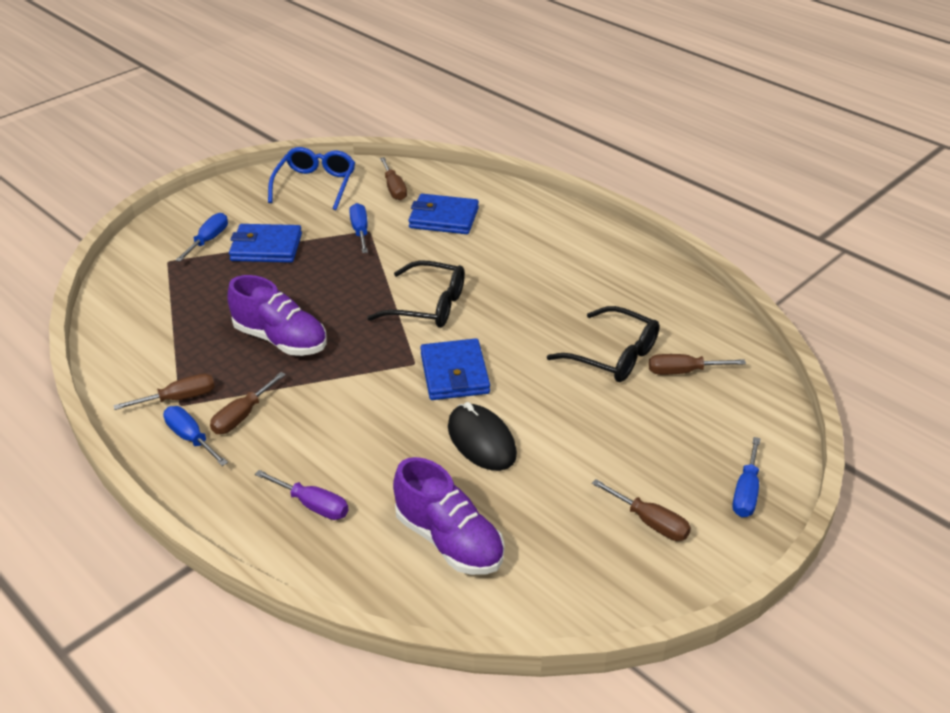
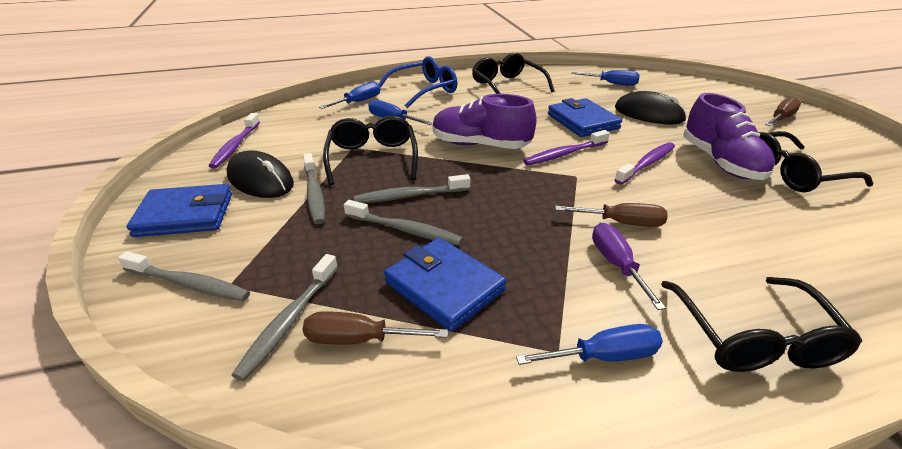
black glasses: 2 -> 4
black mouse: 1 -> 2
brown screwdriver: 5 -> 3
grey toothbrush: 0 -> 5
purple toothbrush: 0 -> 3

